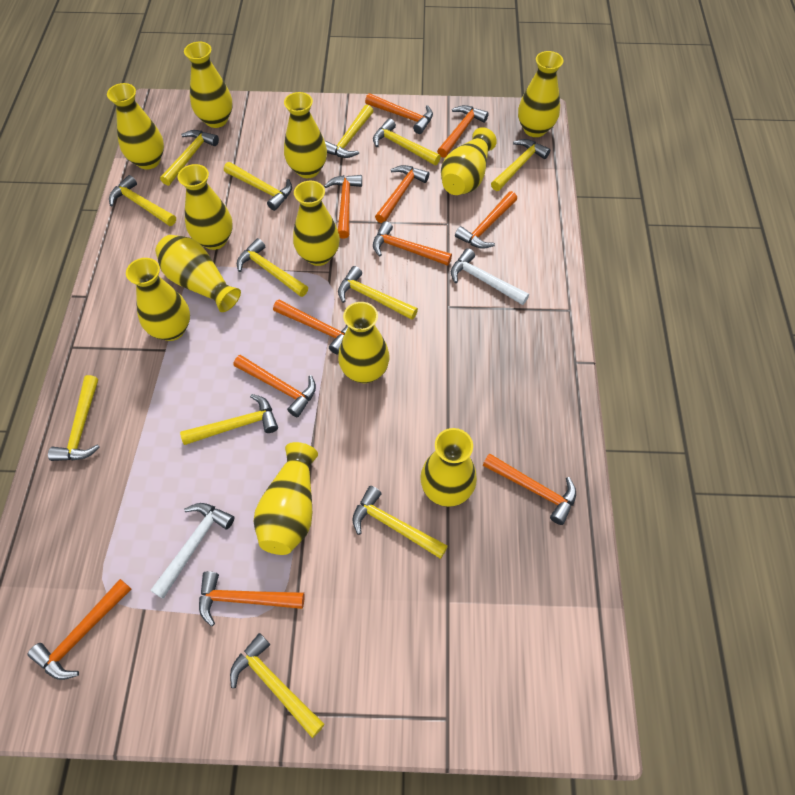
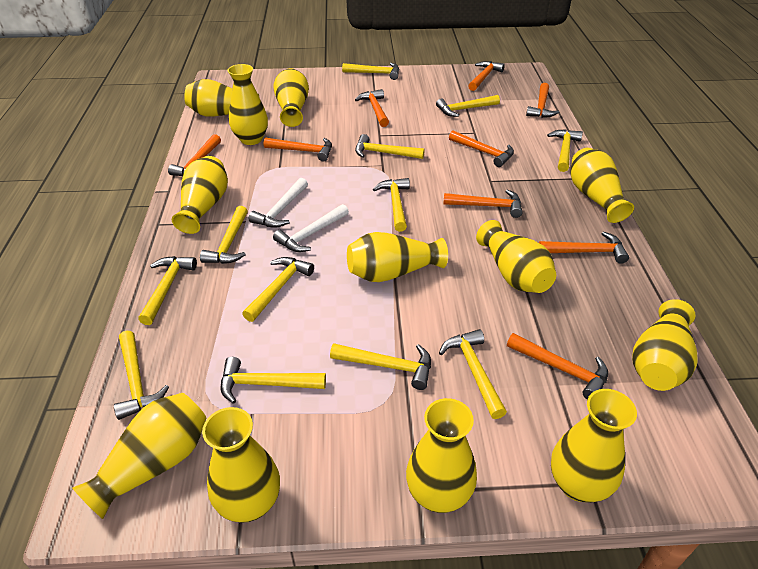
orange hammer: 11 -> 9

